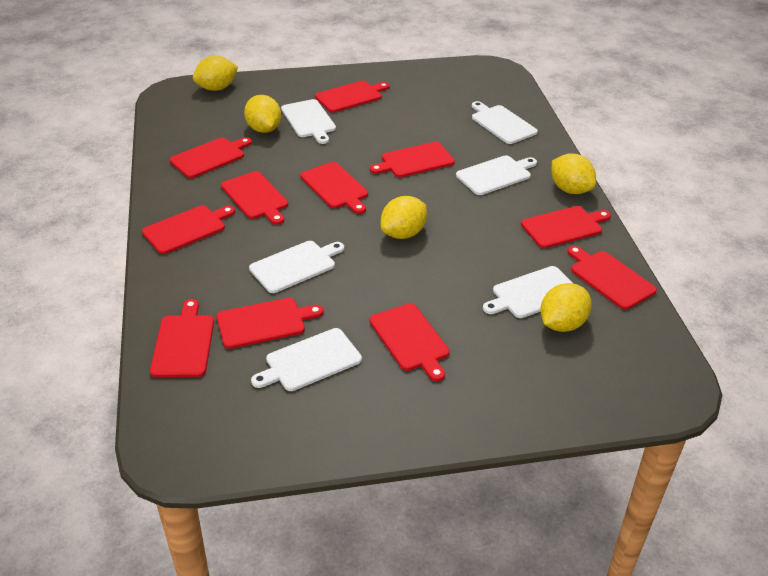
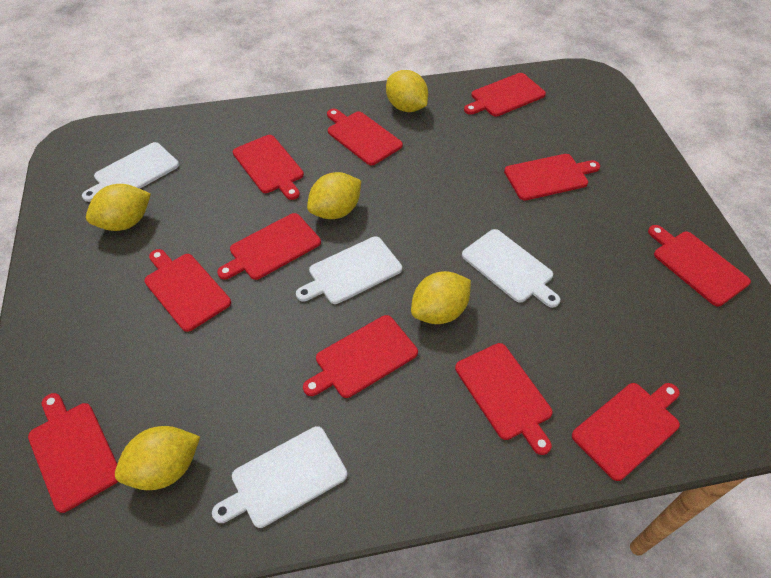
white cutting board: 6 -> 4

